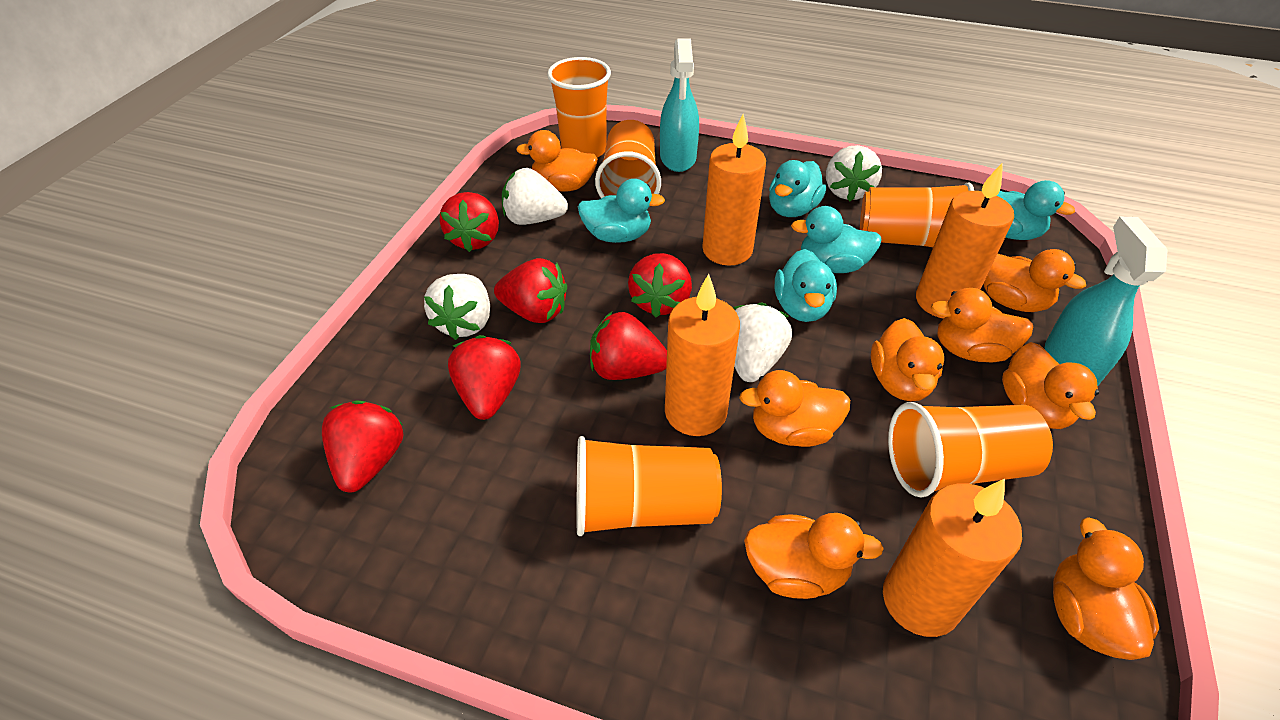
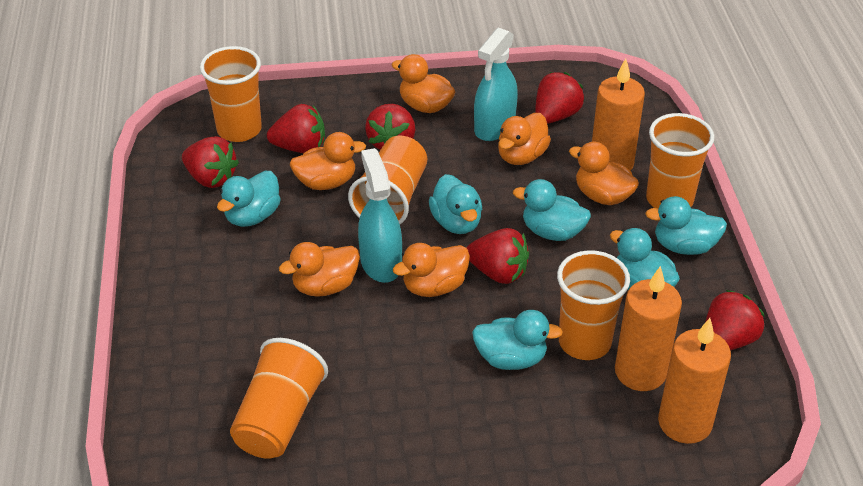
orange candle: 4 -> 3
orange duck: 8 -> 6
turquoise duck: 5 -> 6
white strawberry: 4 -> 0

